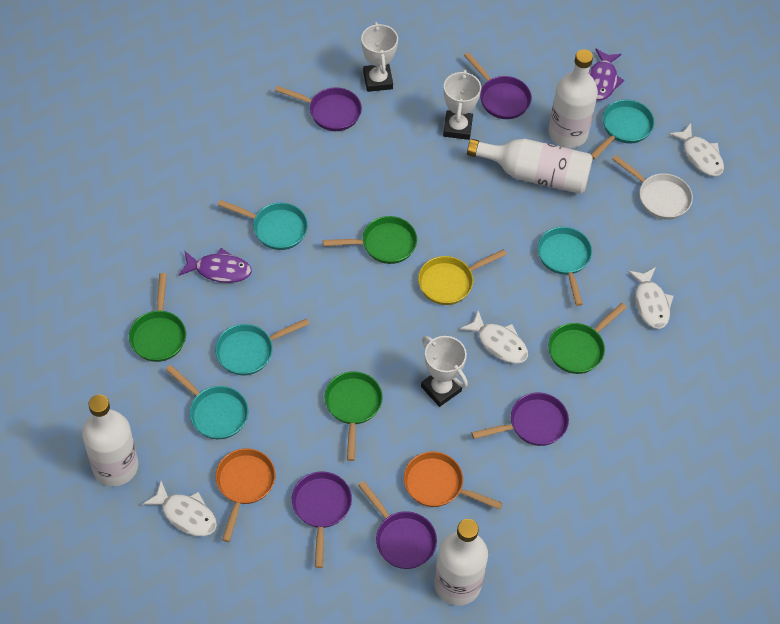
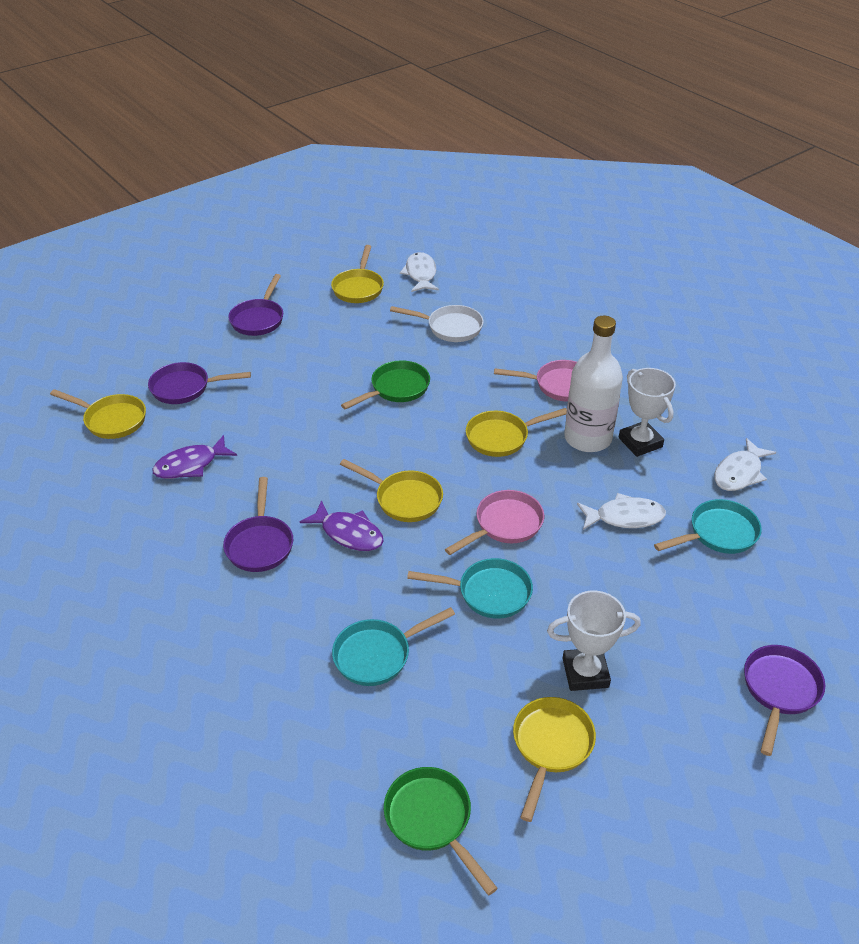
green pan: 4 -> 2
orange pan: 2 -> 0
pink pan: 0 -> 2
purple pan: 5 -> 4
turquoise pan: 5 -> 3
white bottle: 4 -> 1
white fish: 4 -> 3
white trophy: 3 -> 2
yellow pan: 1 -> 5

